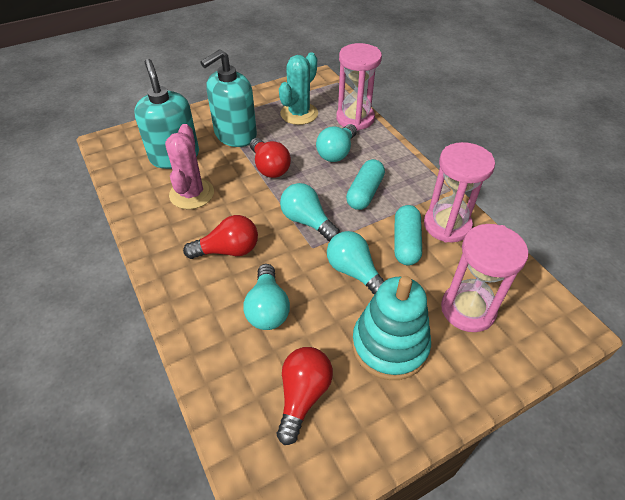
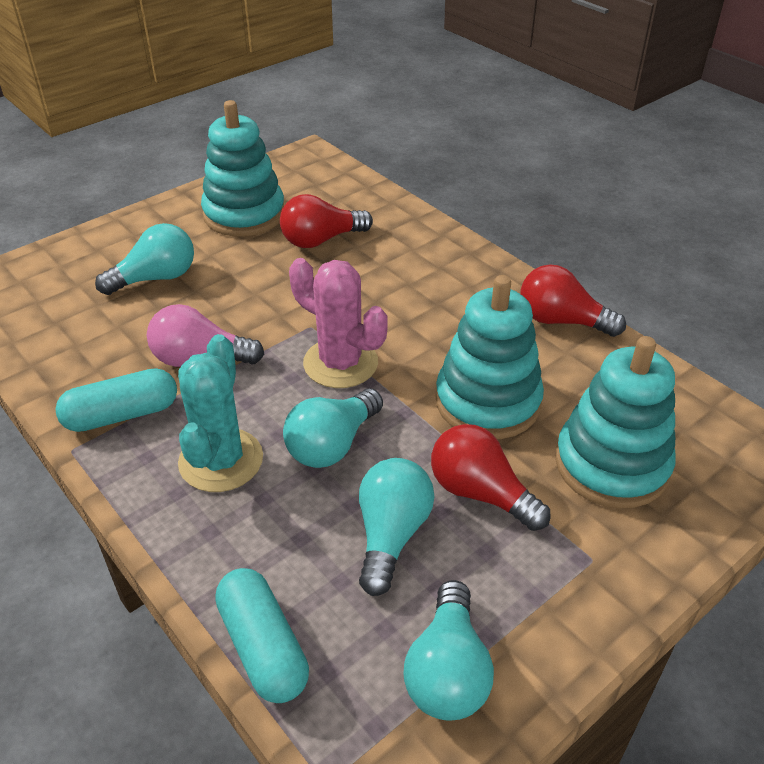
pink hourglass: 3 -> 0
pink light bulb: 0 -> 1
turquoise soap dispenser: 2 -> 0
turquoise stacking toy: 1 -> 3

